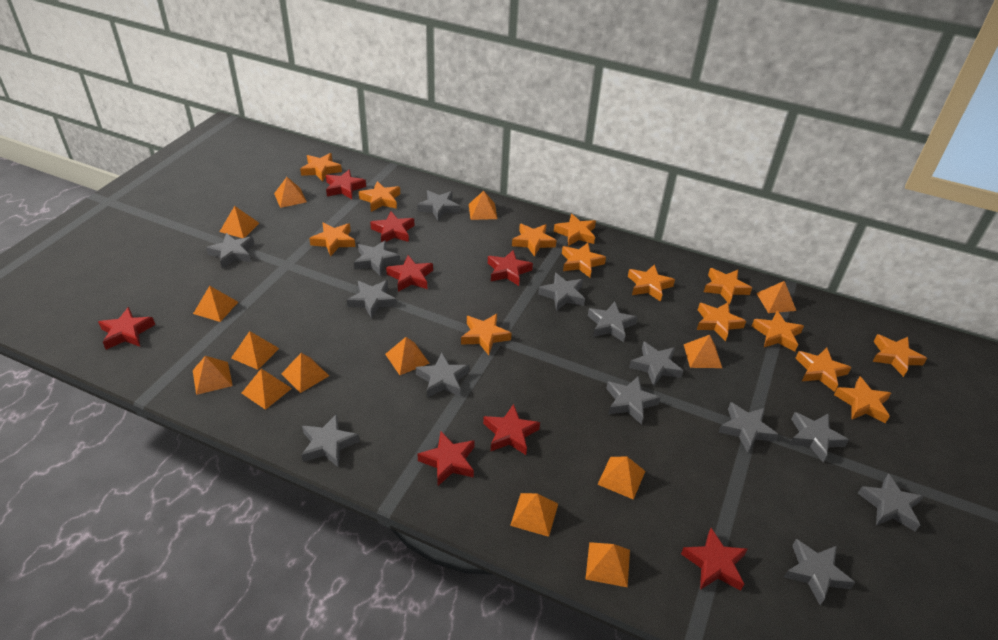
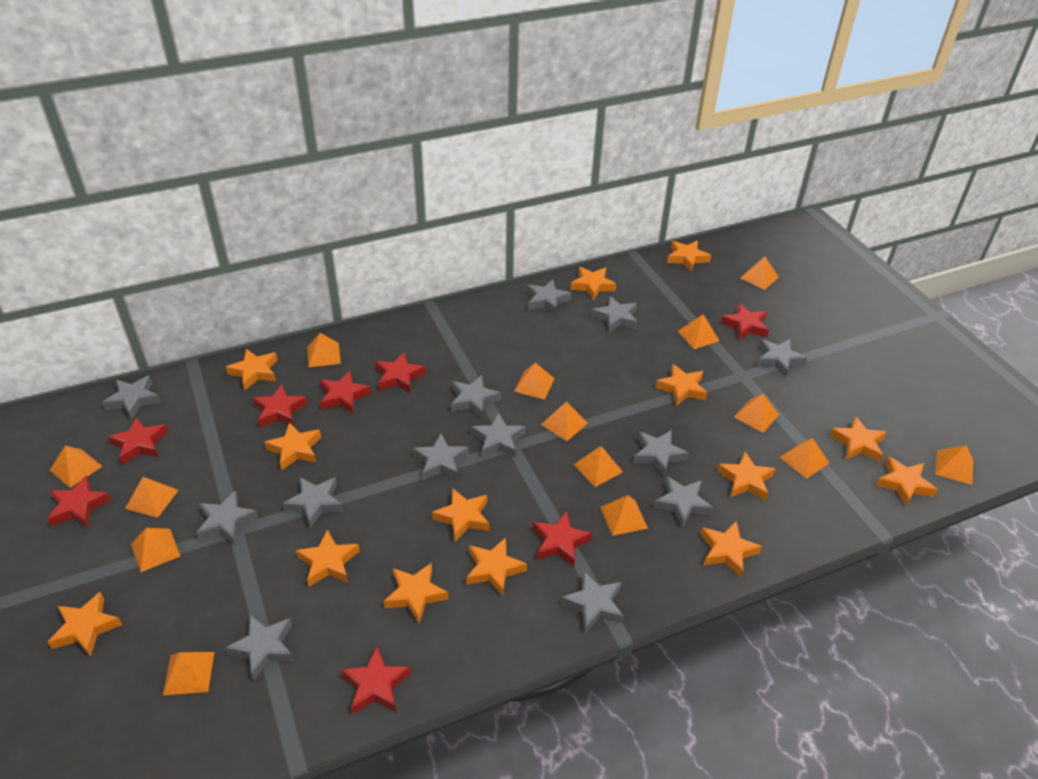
grey star: 14 -> 13

